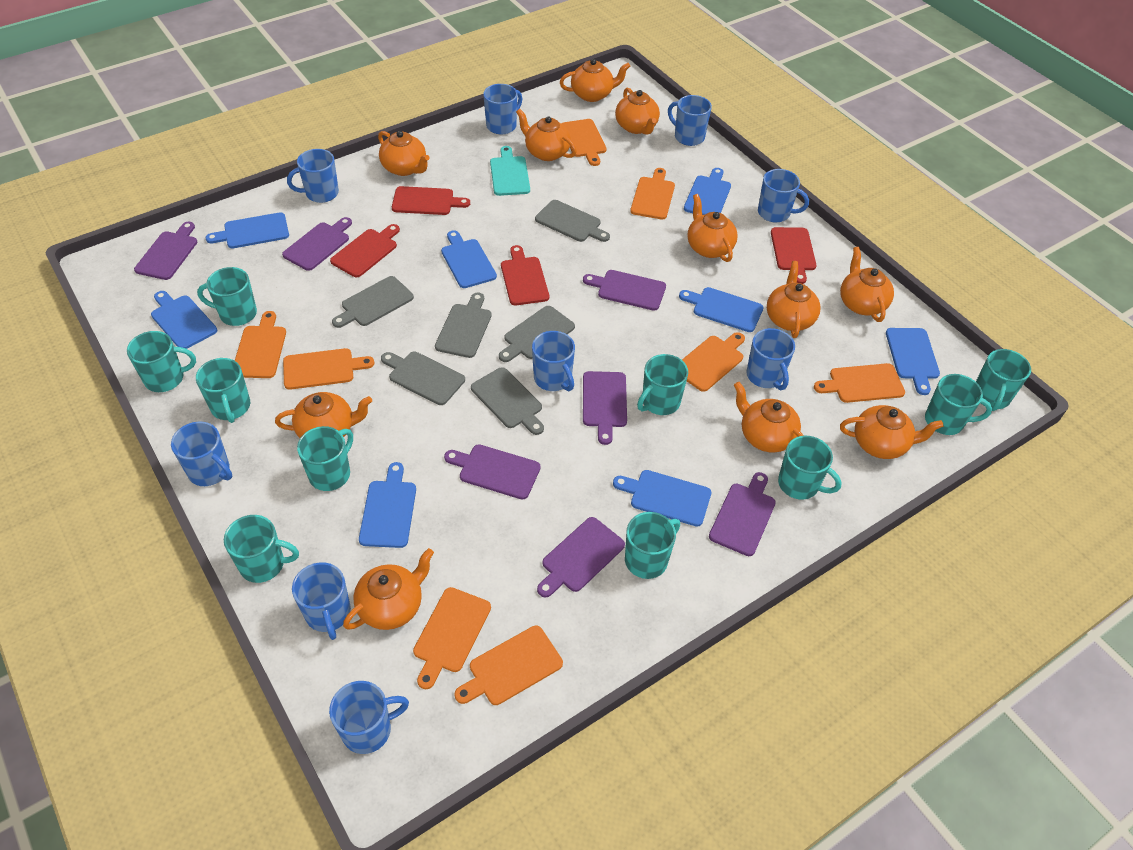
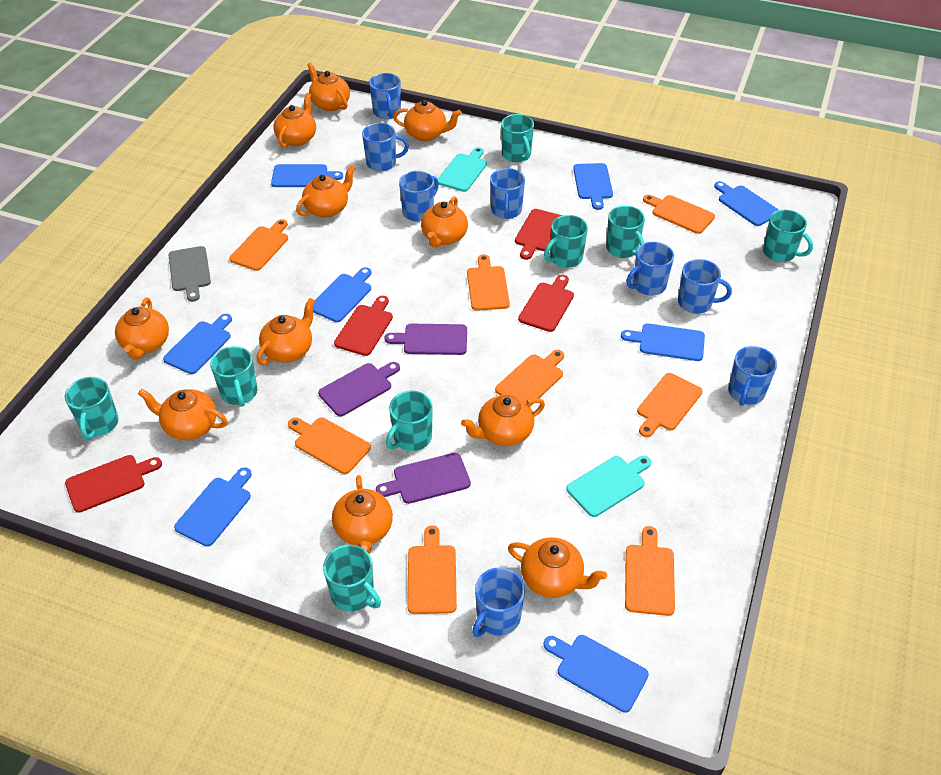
blue mug: 9 -> 8
grey cutting board: 6 -> 1
purple cutting board: 7 -> 3
turquoise cutting board: 1 -> 2
turquoise mug: 10 -> 8

